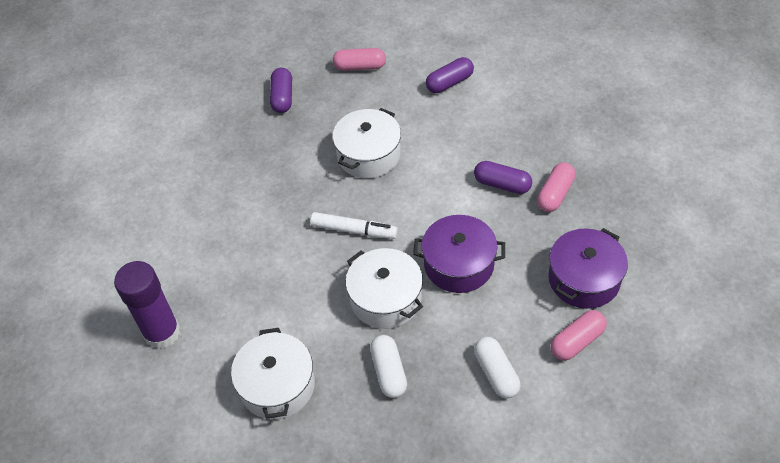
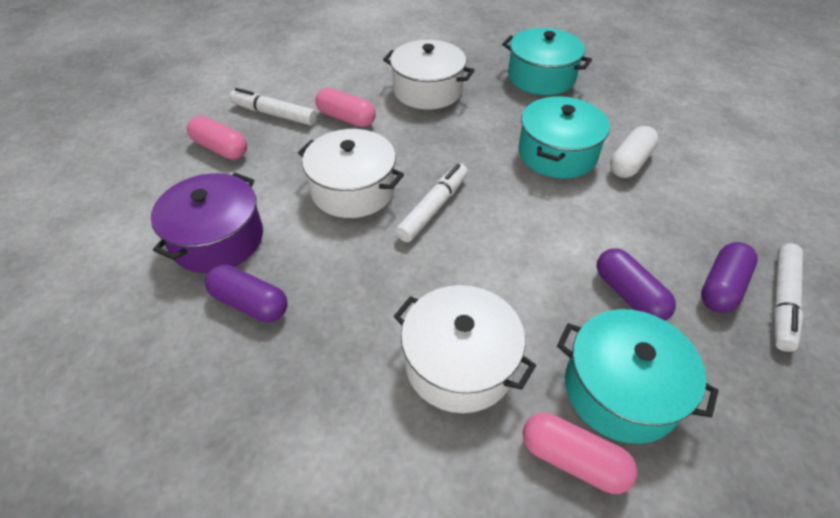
purple glue stick: 1 -> 0
purple pot: 2 -> 1
turquoise pot: 0 -> 3
white capsule: 2 -> 1
white marker: 1 -> 3

